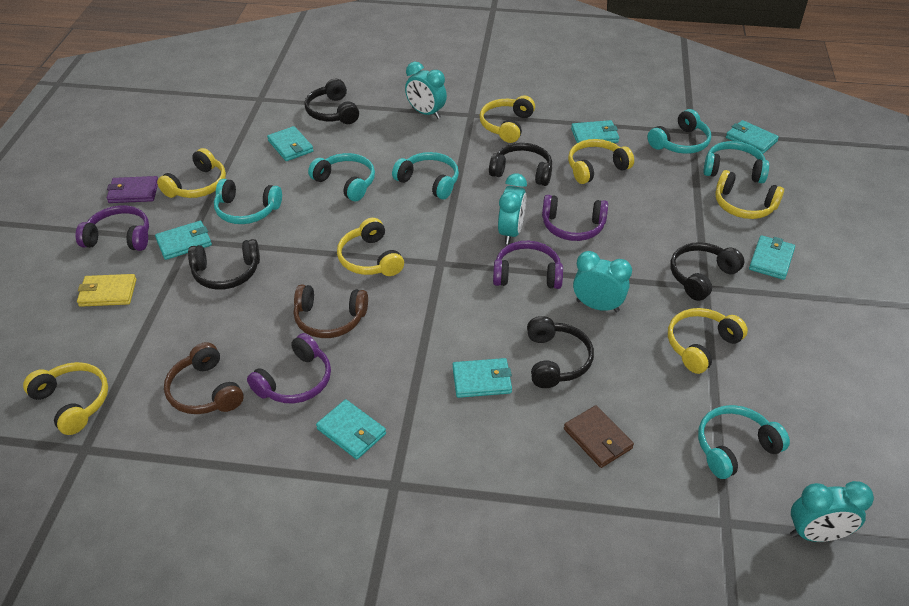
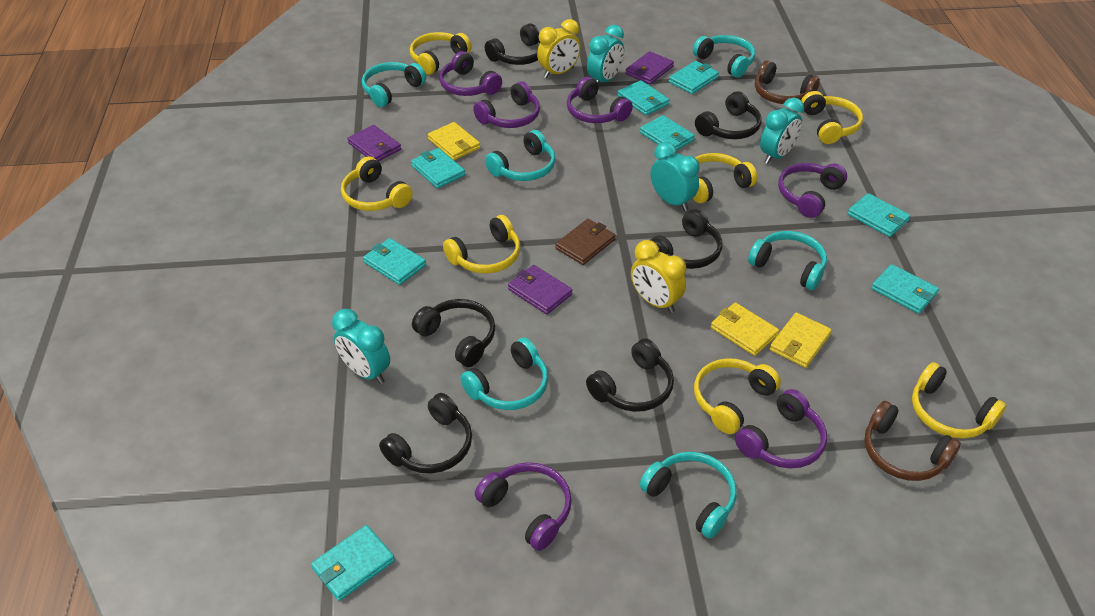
black headphones: 5 -> 6
purple headphones: 4 -> 6
purple wallet: 1 -> 3
turquoise wallet: 7 -> 8
yellow clock: 0 -> 2
yellow wallet: 1 -> 3

